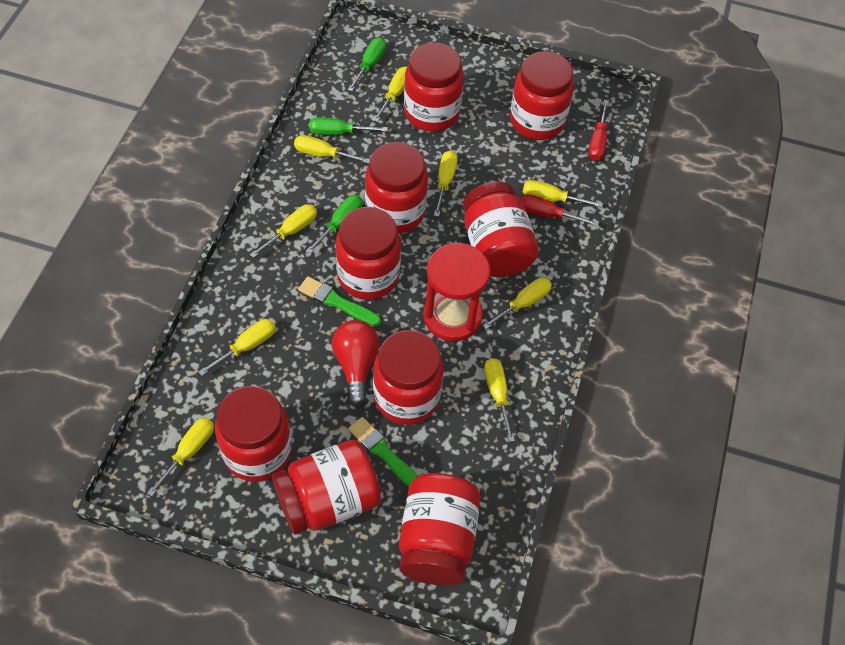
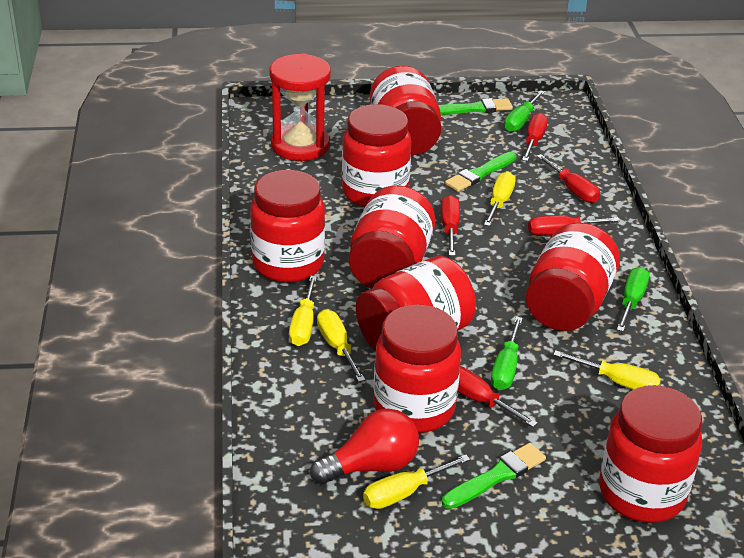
green brush: 2 -> 3
red jar: 9 -> 8
red screwdriver: 2 -> 5
yellow screwdriver: 9 -> 5

